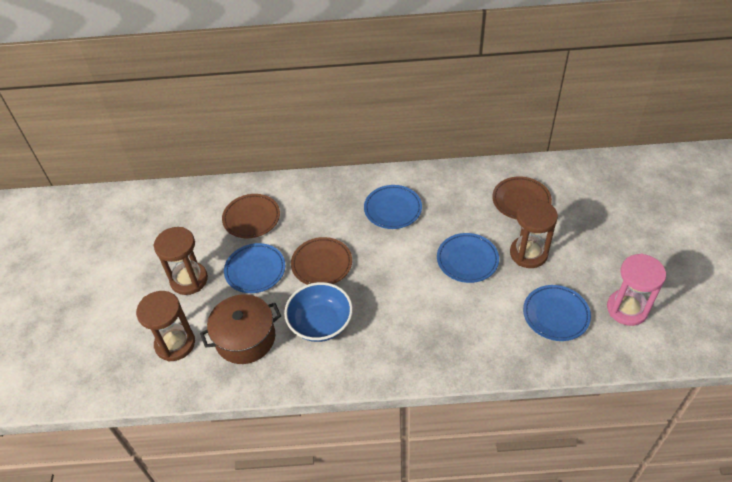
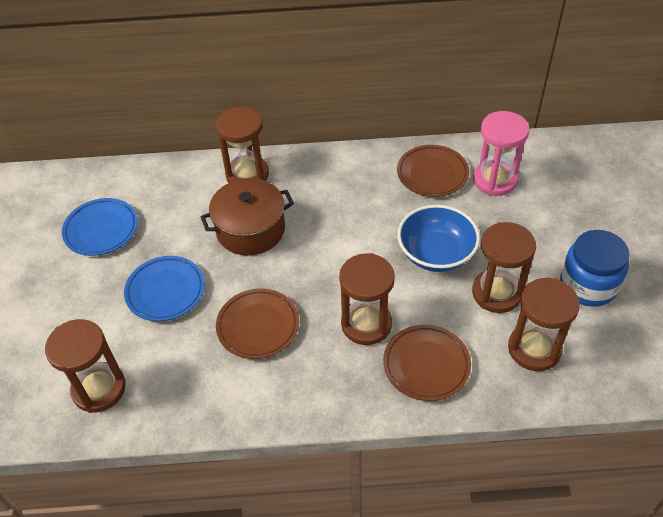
blue jar: 0 -> 1
blue plate: 4 -> 2
brown hourglass: 3 -> 5

